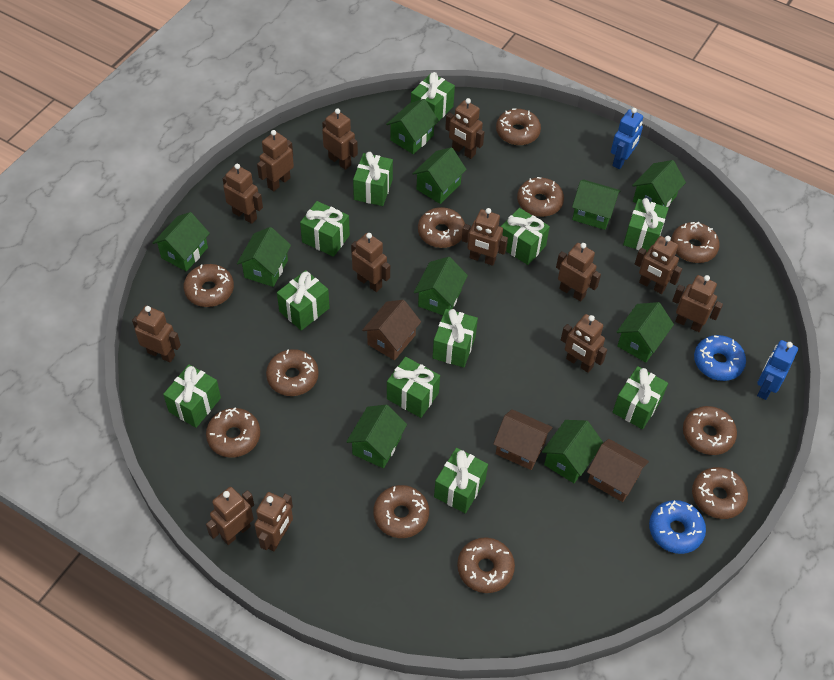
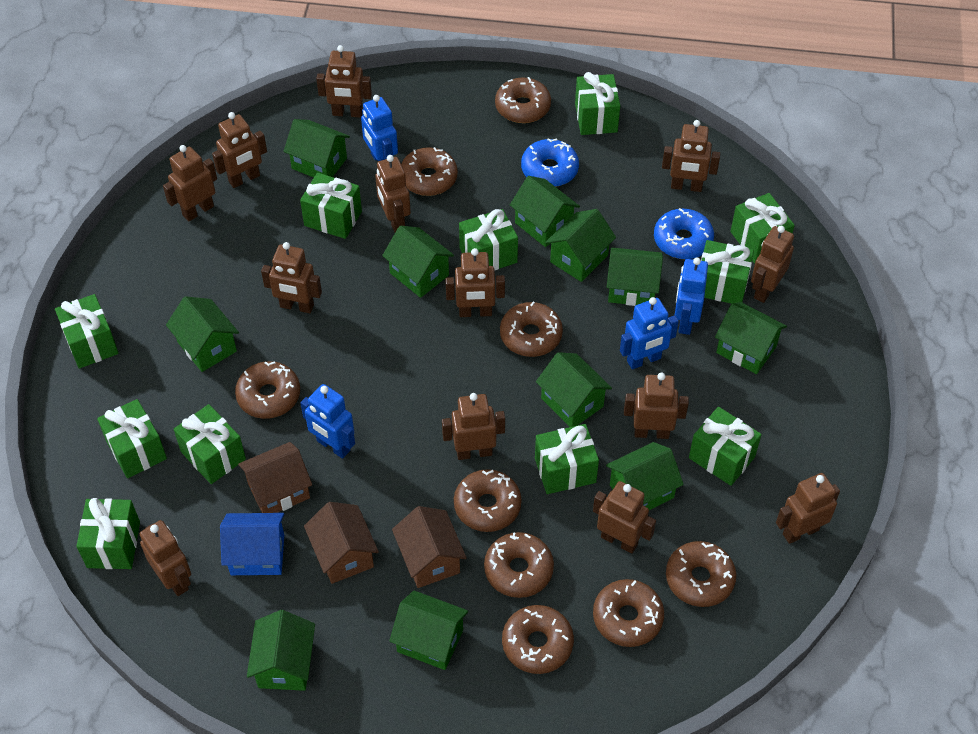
blue house: 0 -> 1
blue robot: 2 -> 4
brown donut: 11 -> 9
green house: 10 -> 11

